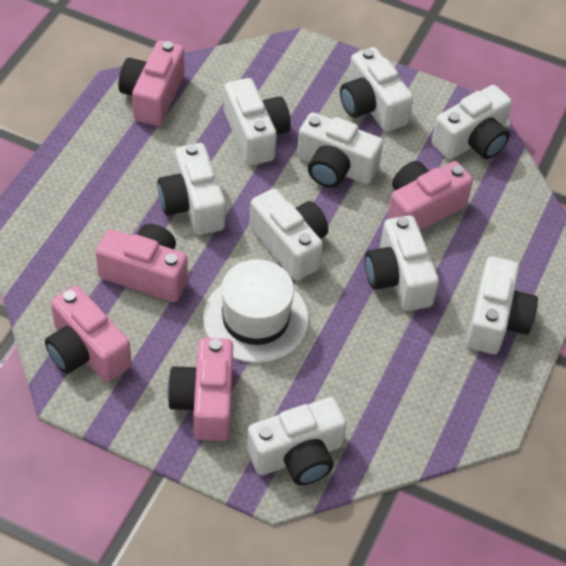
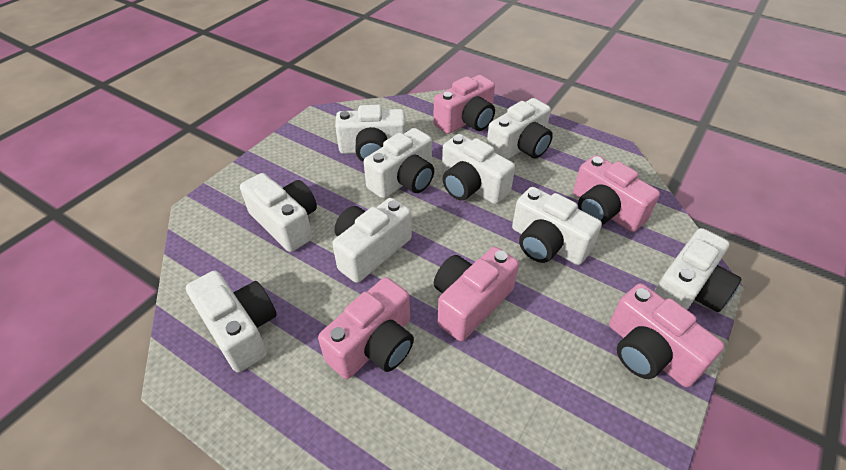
white hat: 1 -> 0

